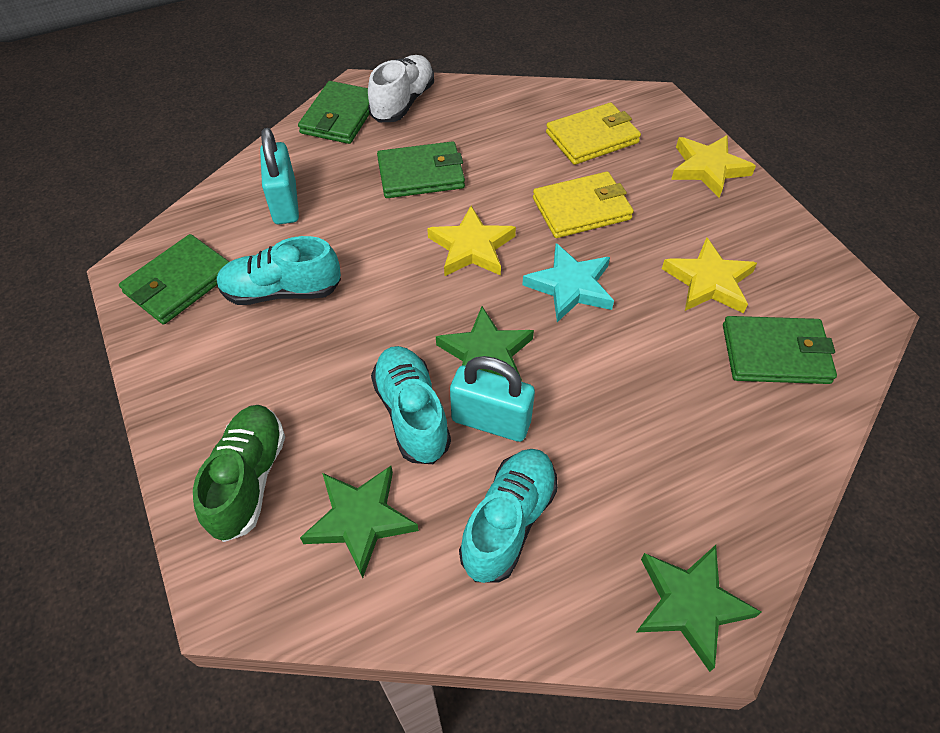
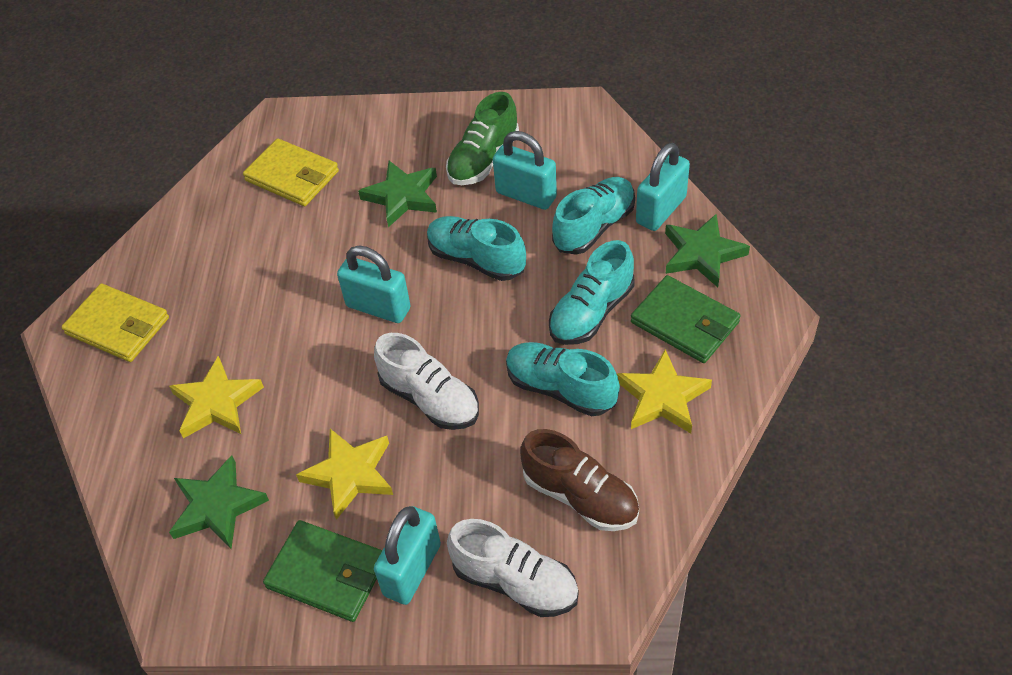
brown shoe: 0 -> 1
green wallet: 4 -> 2
turquoise padlock: 2 -> 4
turquoise shoe: 3 -> 4
turquoise star: 1 -> 0
white shoe: 1 -> 2

